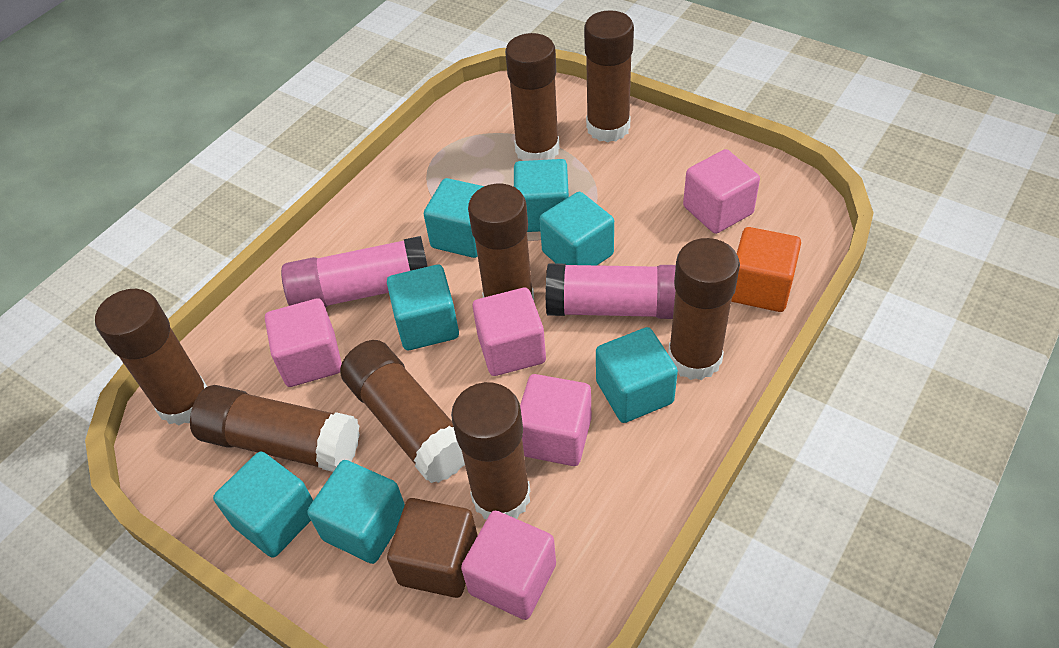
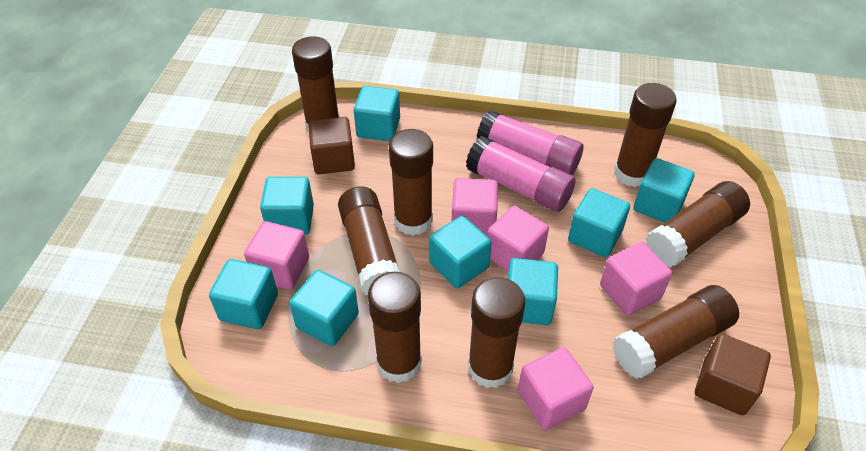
brown cube: 1 -> 2
orange cube: 1 -> 0
turquoise cube: 7 -> 8

